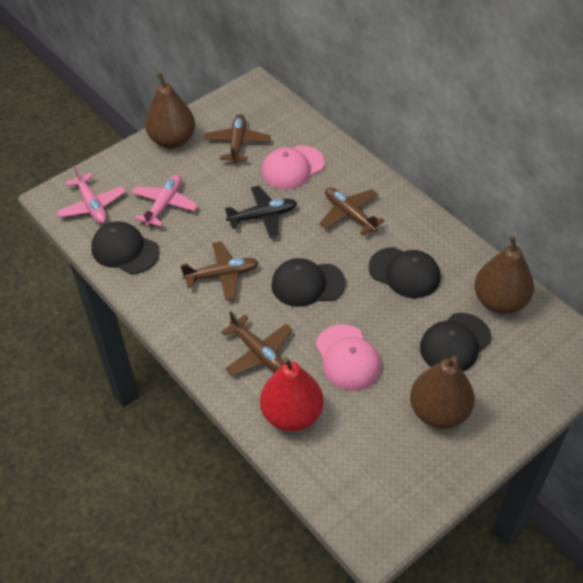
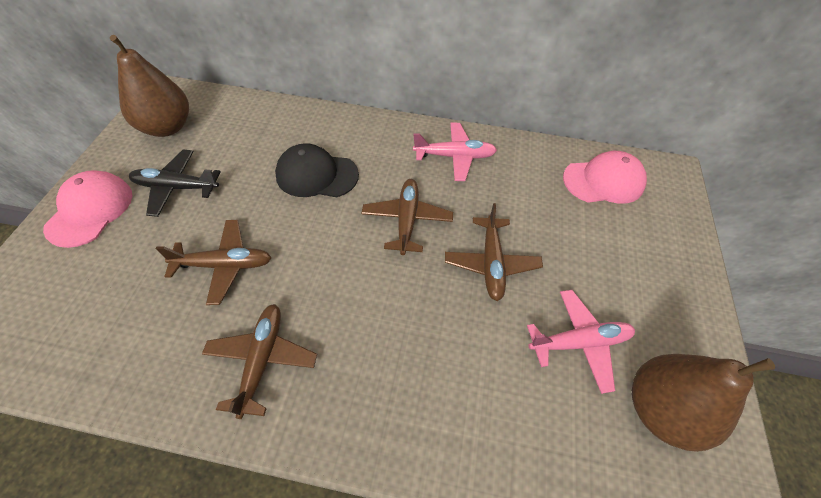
black cap: 4 -> 1
brown pear: 3 -> 2
red pear: 1 -> 0

